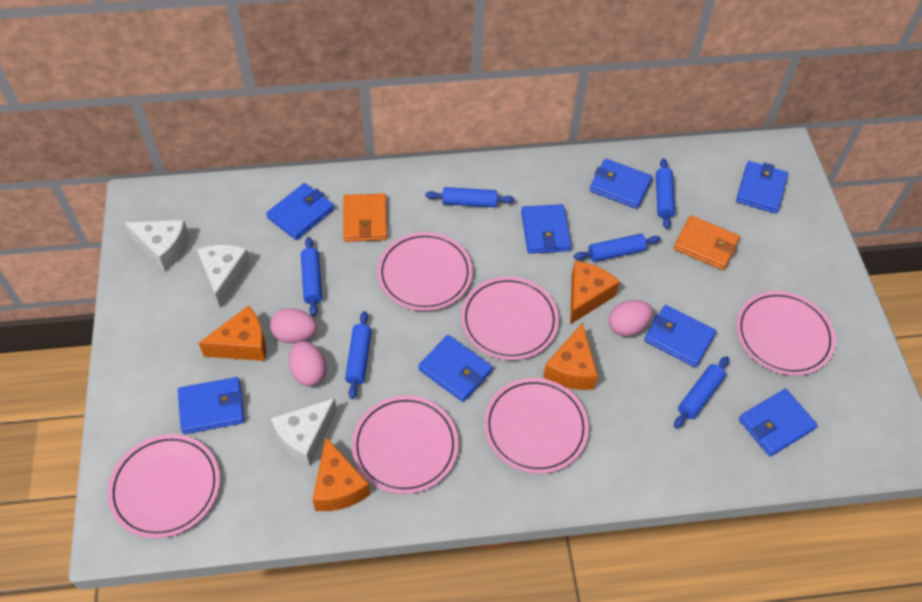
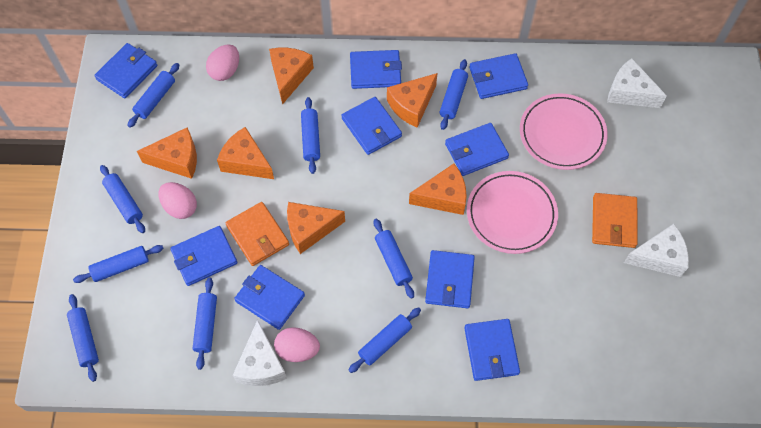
blue rolling pin: 6 -> 9
blue wallet: 8 -> 9
orange cheese: 4 -> 6
pink plate: 6 -> 2

